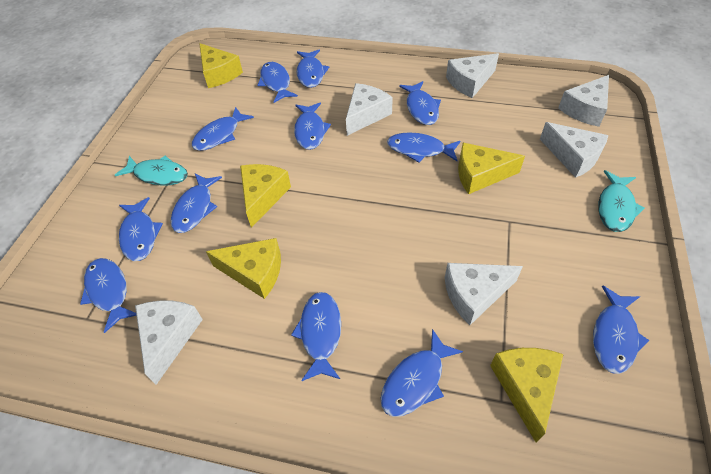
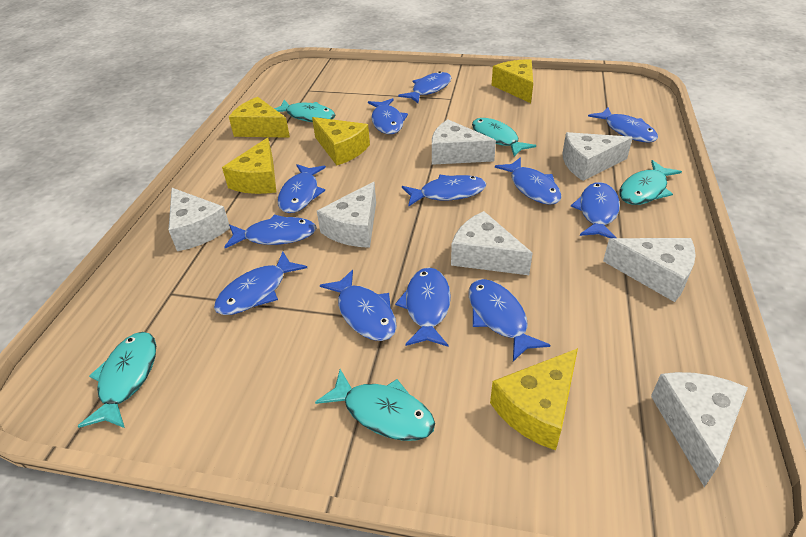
turquoise fish: 2 -> 5
white cheese: 6 -> 7

